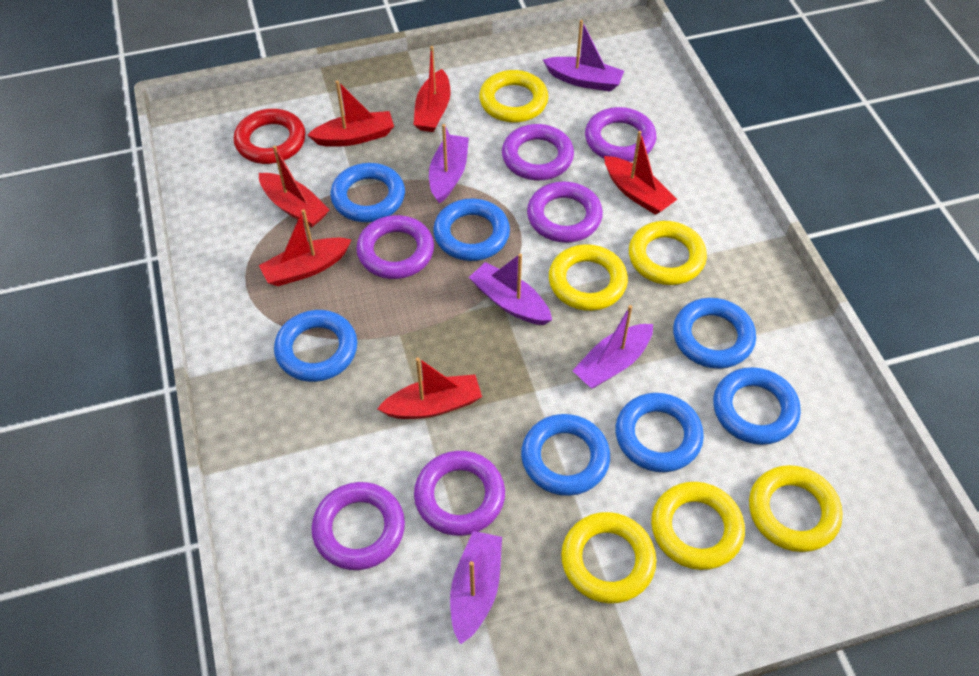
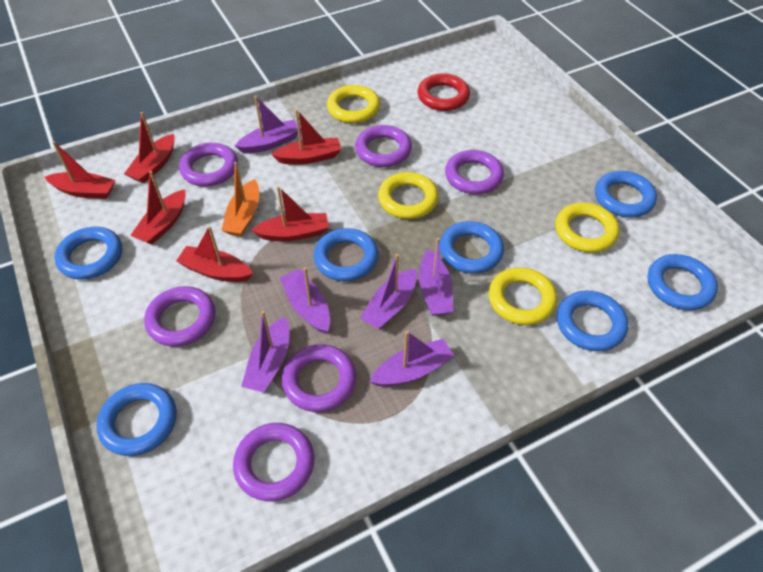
orange boat: 0 -> 1
purple boat: 5 -> 6
yellow ring: 6 -> 4

